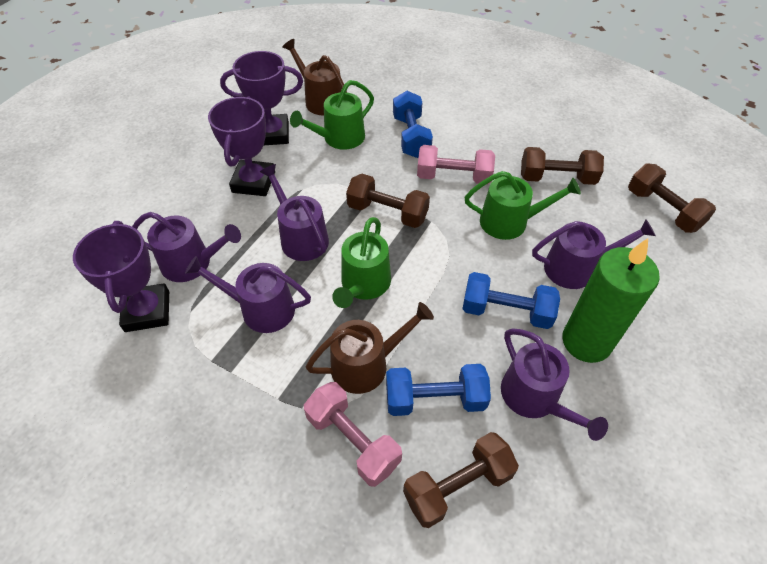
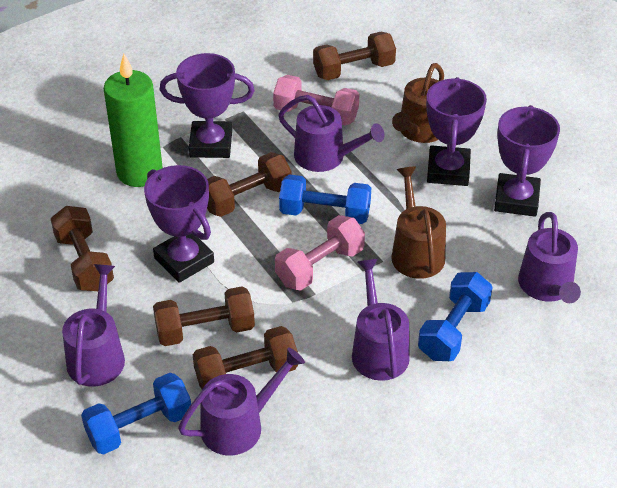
brown dumbbell: 4 -> 5
green watering can: 3 -> 0
purple trophy: 3 -> 4

